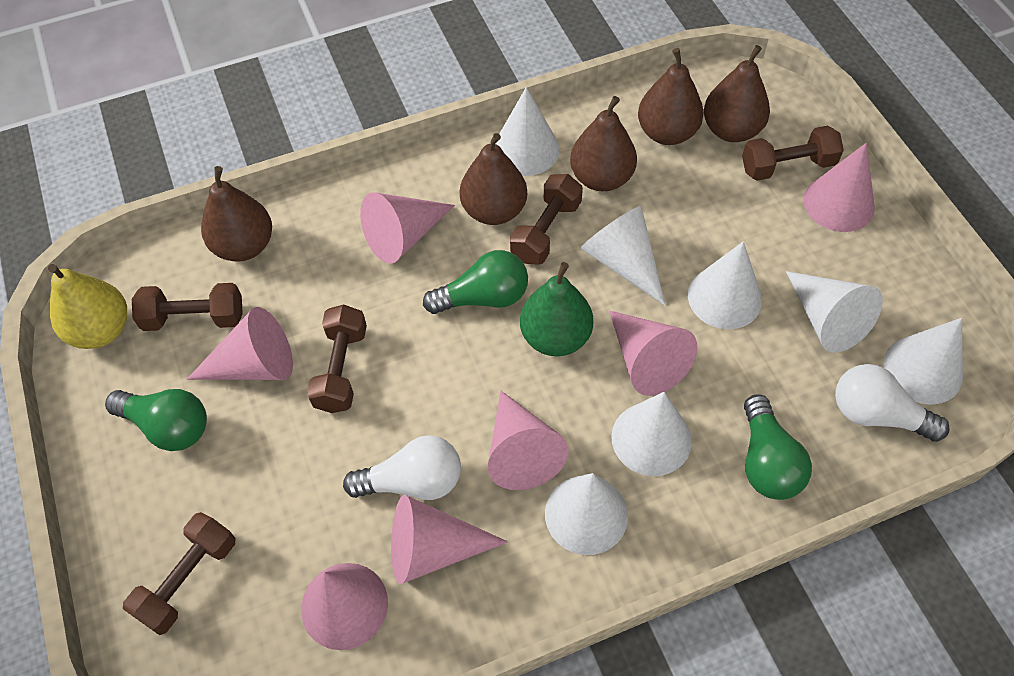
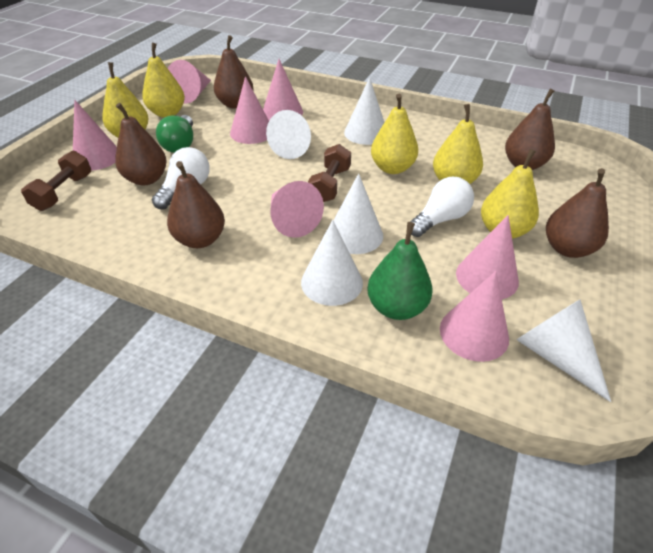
brown dumbbell: 5 -> 2
green light bulb: 3 -> 1
white cone: 7 -> 5
yellow pear: 1 -> 5

